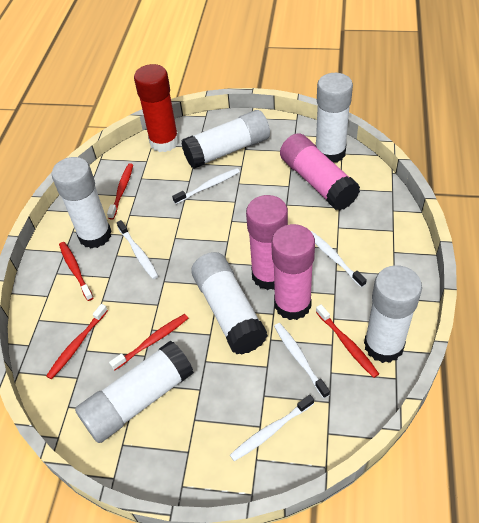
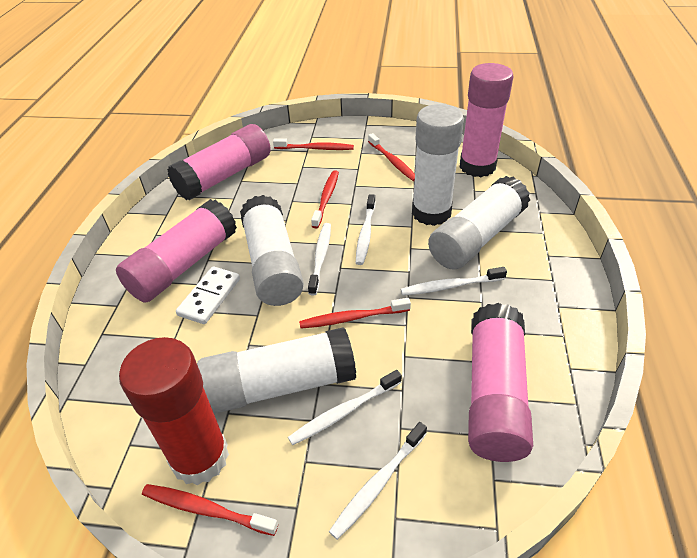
pink glue stick: 3 -> 4
white domino: 0 -> 1
white glue stick: 6 -> 4

